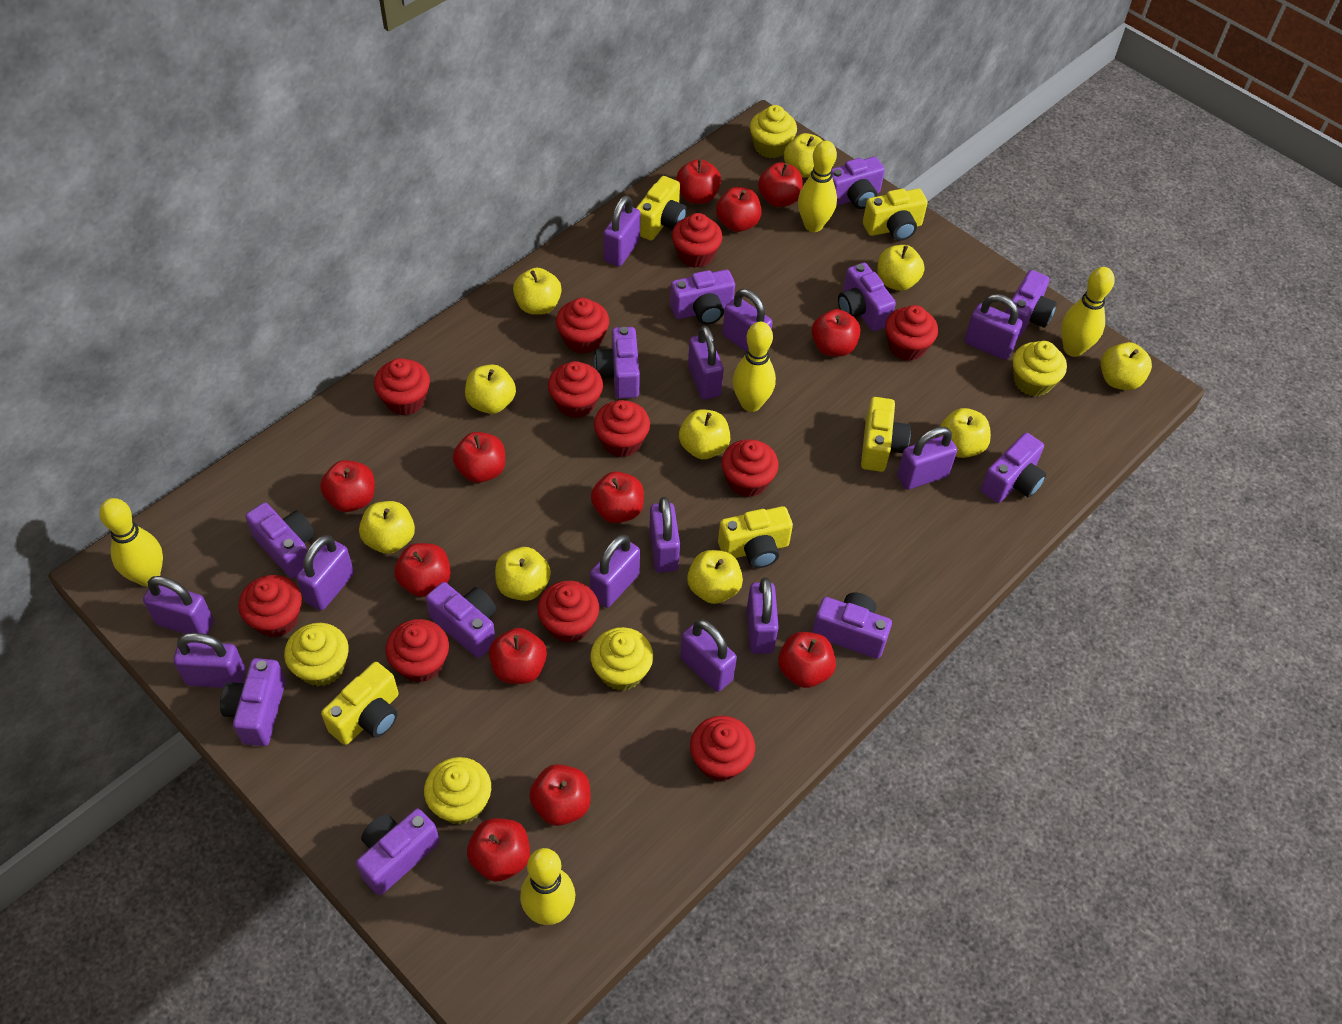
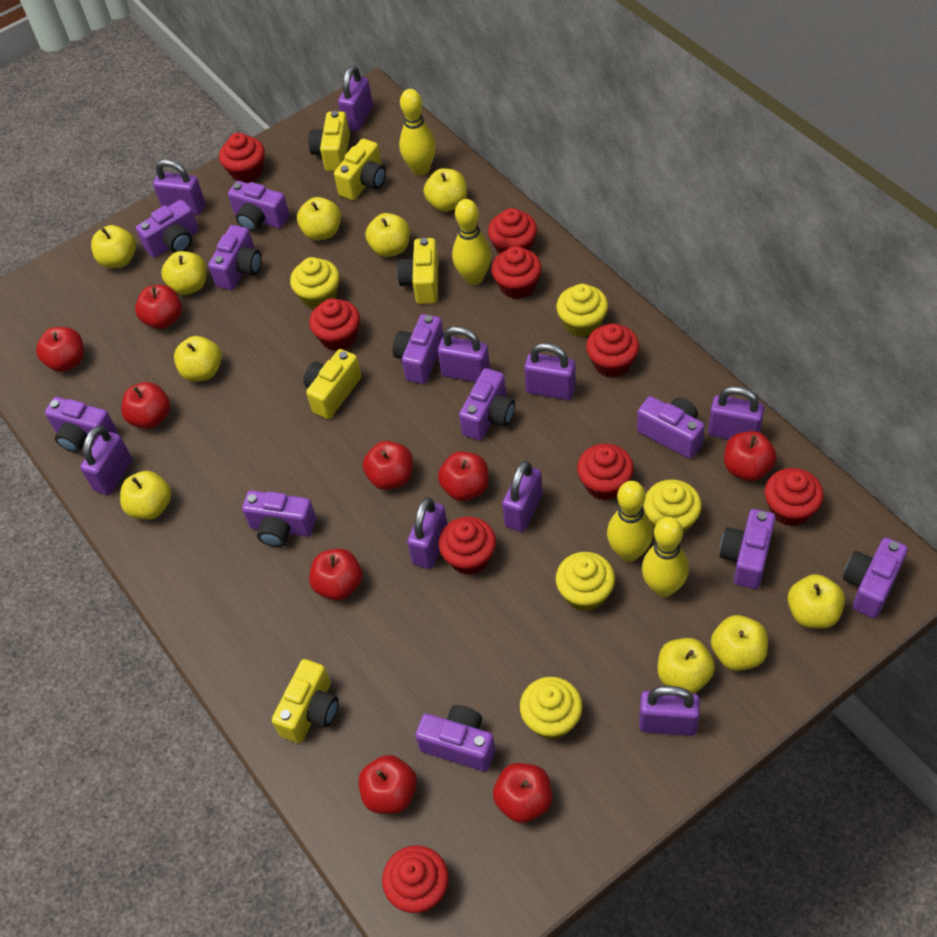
purple padlock: 12 -> 9
red apple: 12 -> 9
red cupcake: 11 -> 9
yellow bowling pin: 5 -> 4

